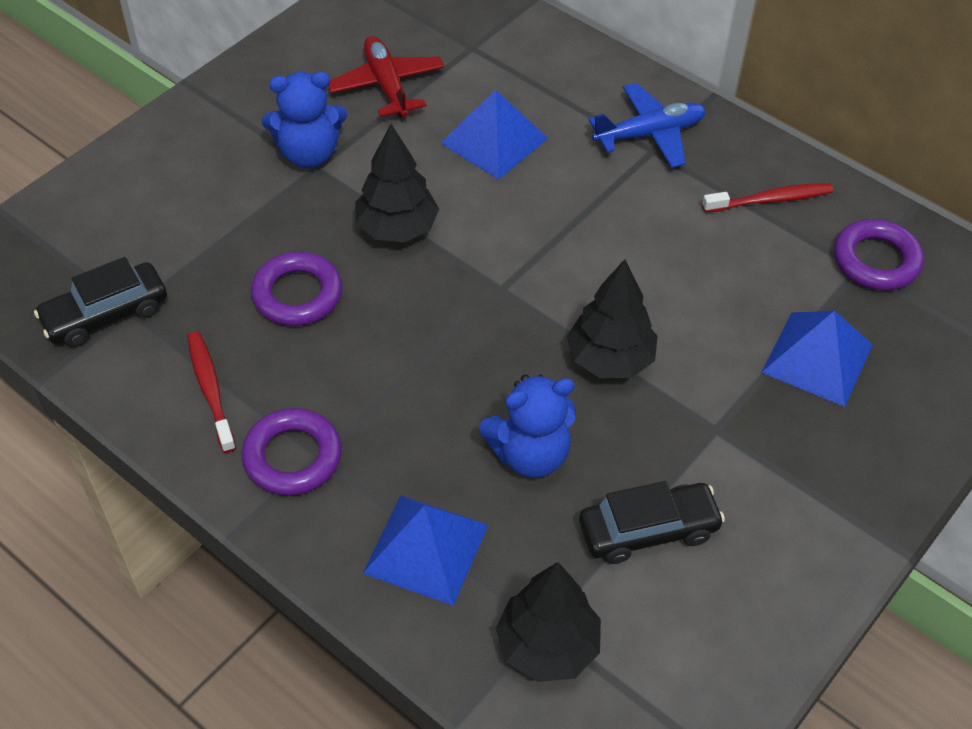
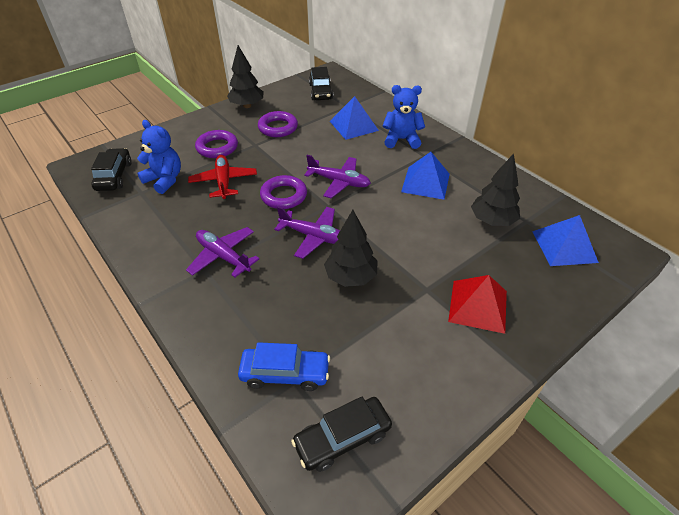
black car: 2 -> 3
blue car: 0 -> 1
blue plane: 1 -> 0
purple plane: 0 -> 3
red pyramid: 0 -> 1
red toothbrush: 2 -> 0

